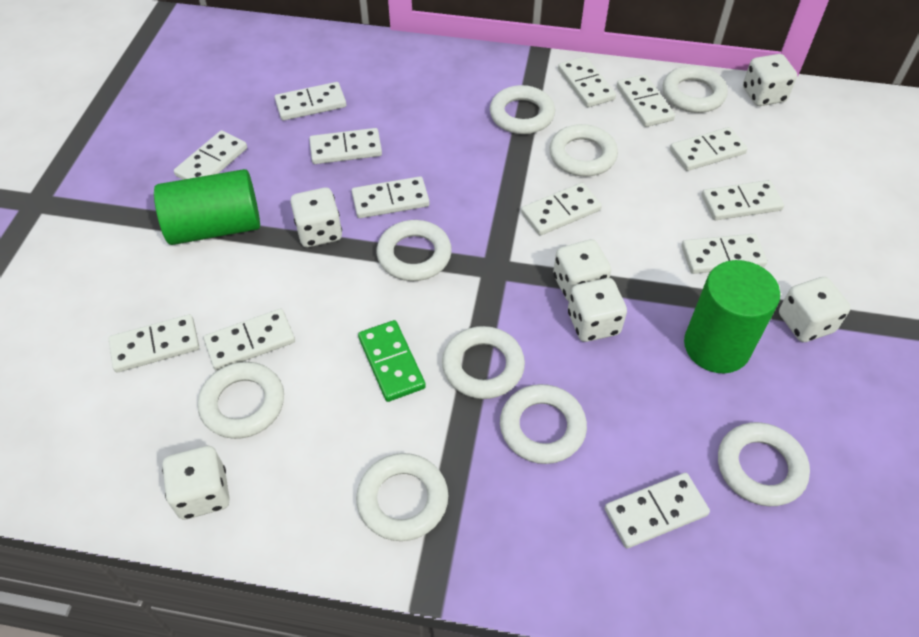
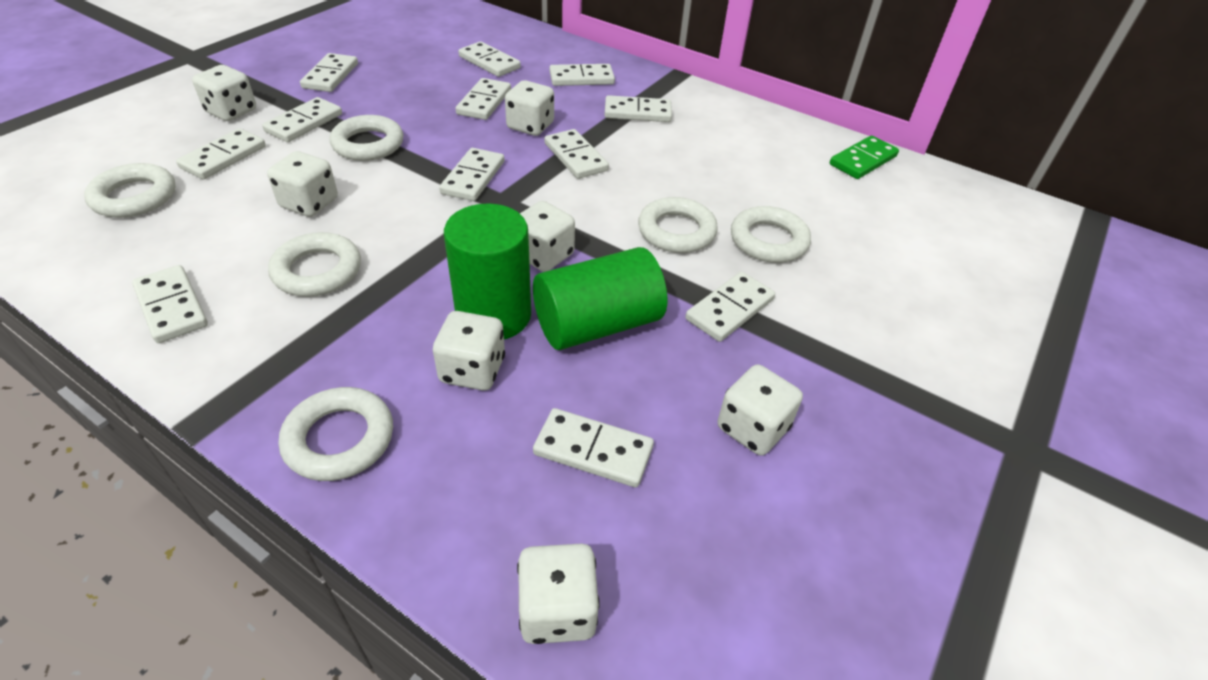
white dice: 6 -> 7
white domino: 13 -> 12
white ring: 9 -> 6

